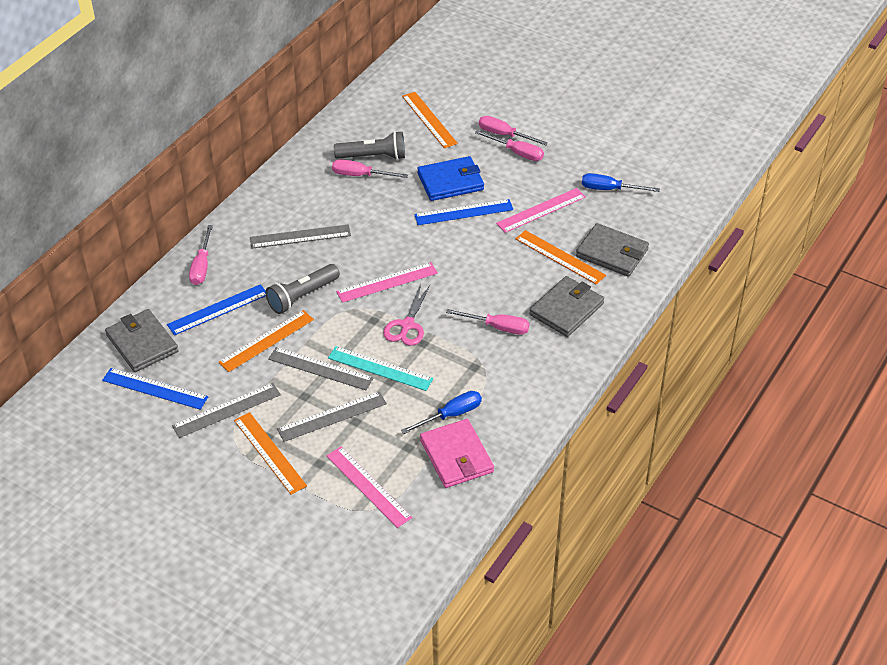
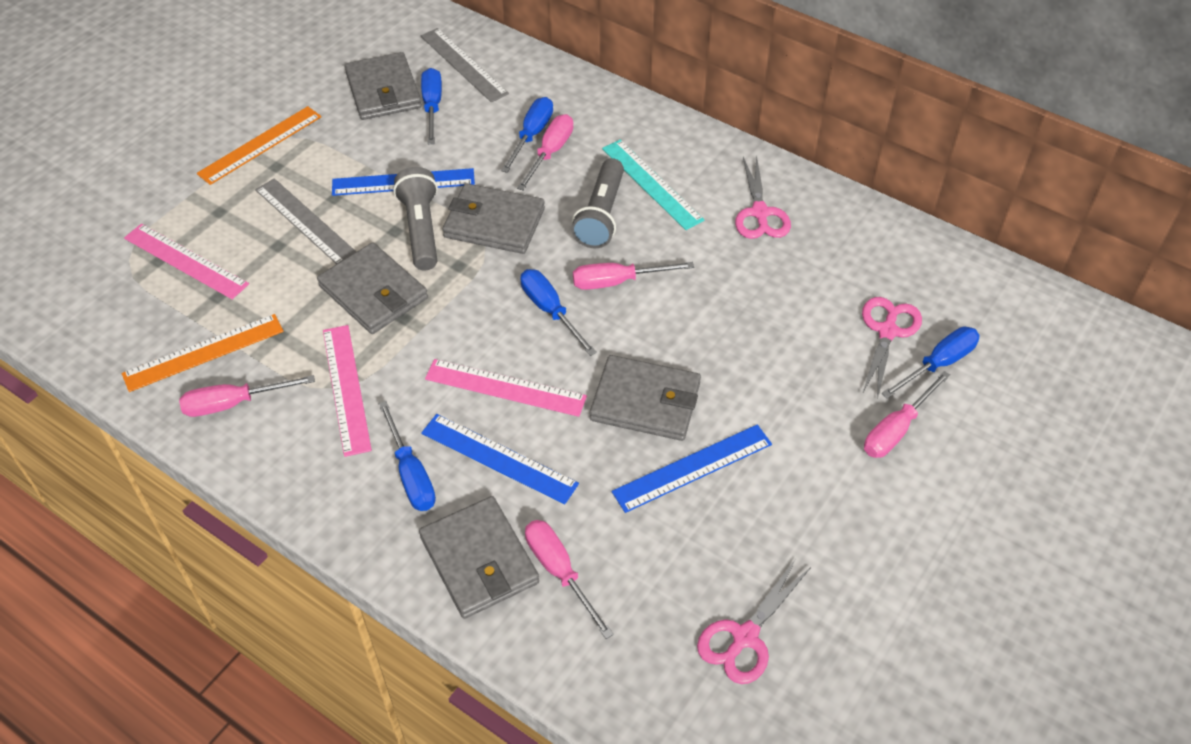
blue screwdriver: 2 -> 5
blue wallet: 1 -> 0
grey ruler: 4 -> 2
grey wallet: 3 -> 5
orange ruler: 4 -> 2
pink scissors: 1 -> 3
pink wallet: 1 -> 0

